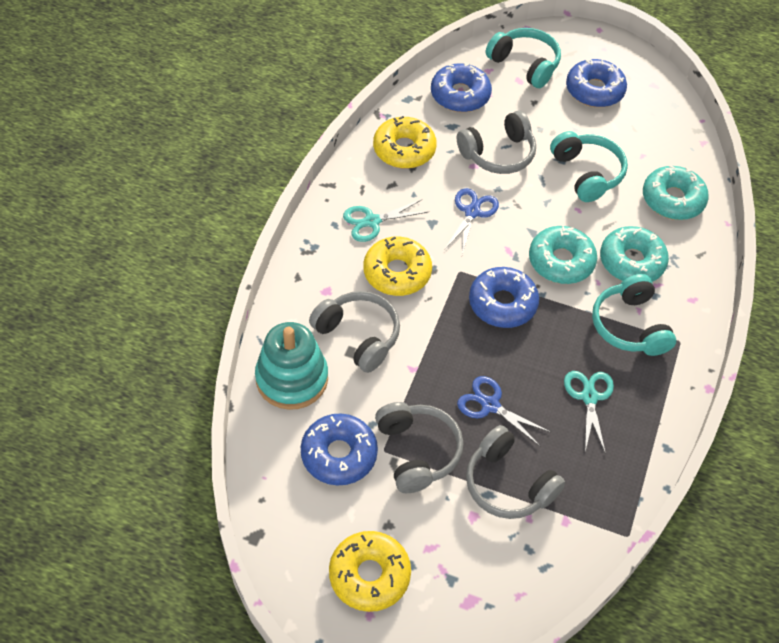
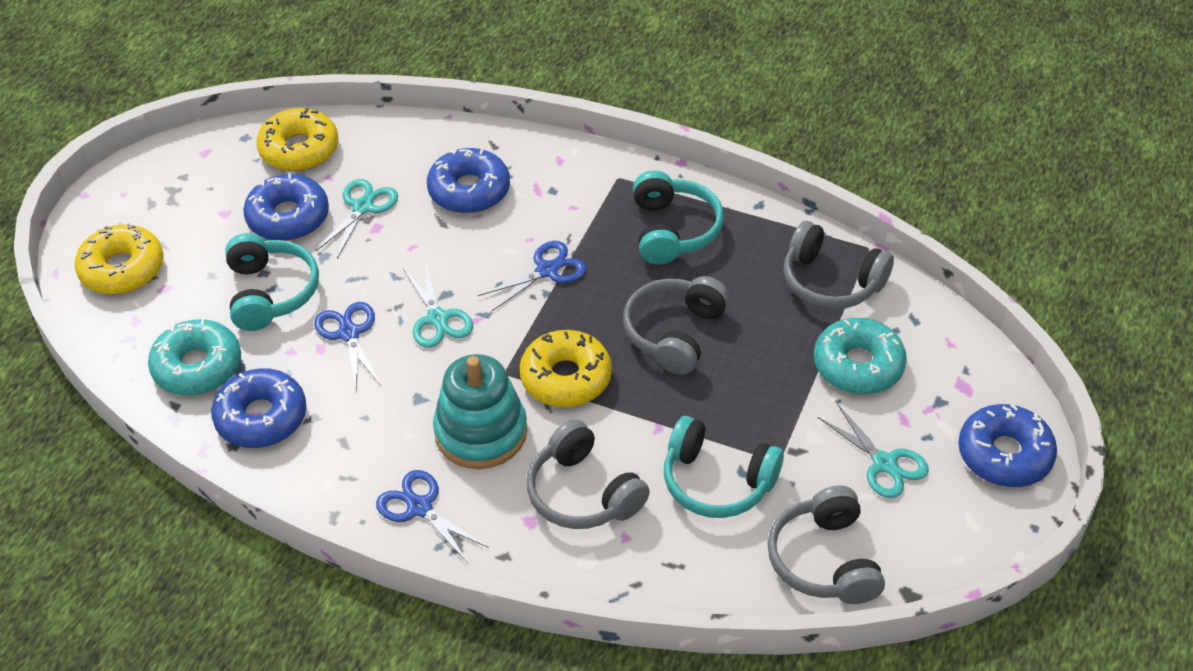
blue scissors: 2 -> 3
turquoise donut: 3 -> 2
turquoise scissors: 2 -> 3

